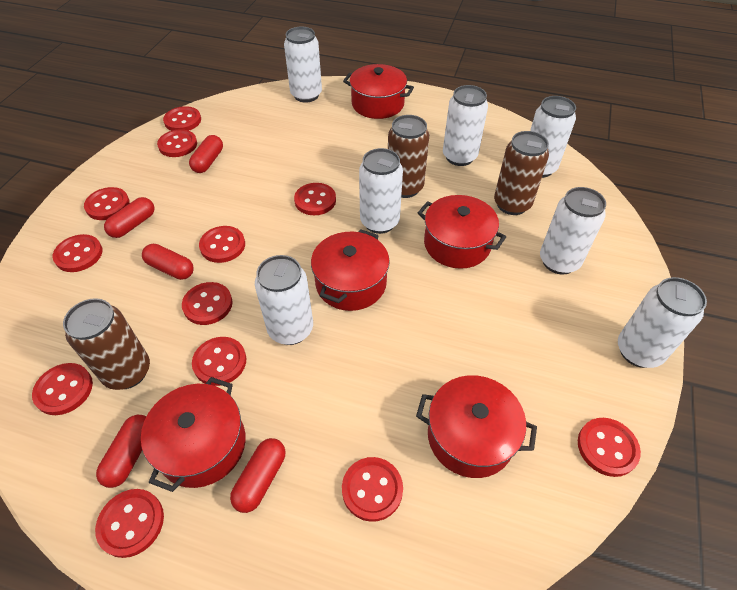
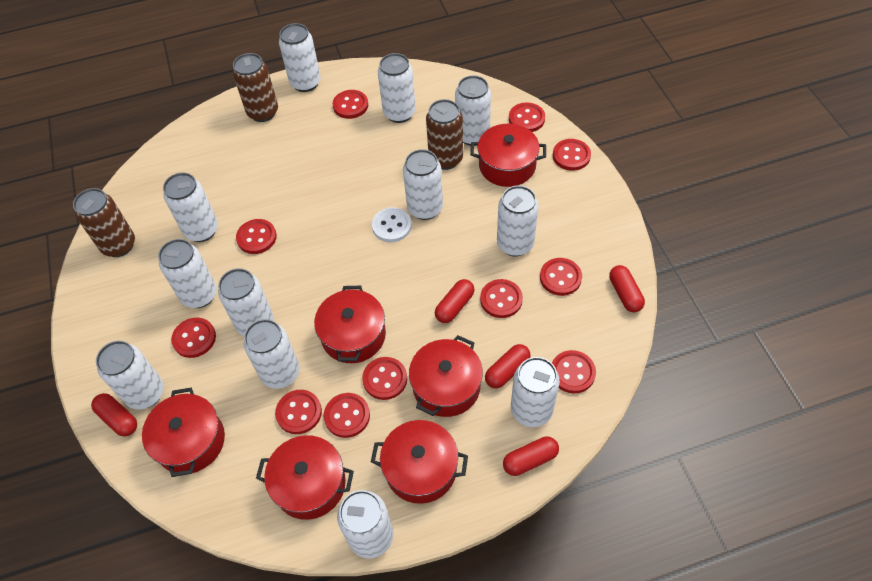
red button: 12 -> 11
red pot: 5 -> 6
white button: 0 -> 1
white can: 7 -> 12

